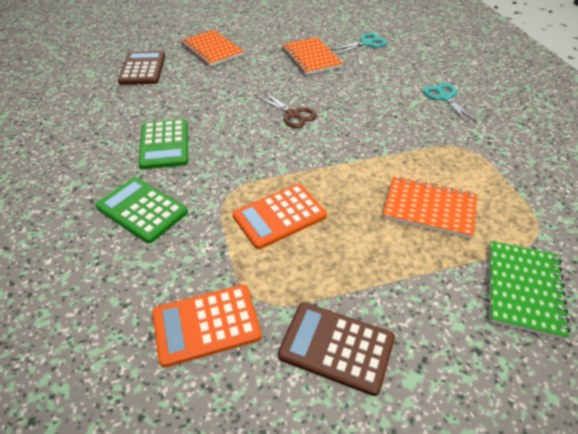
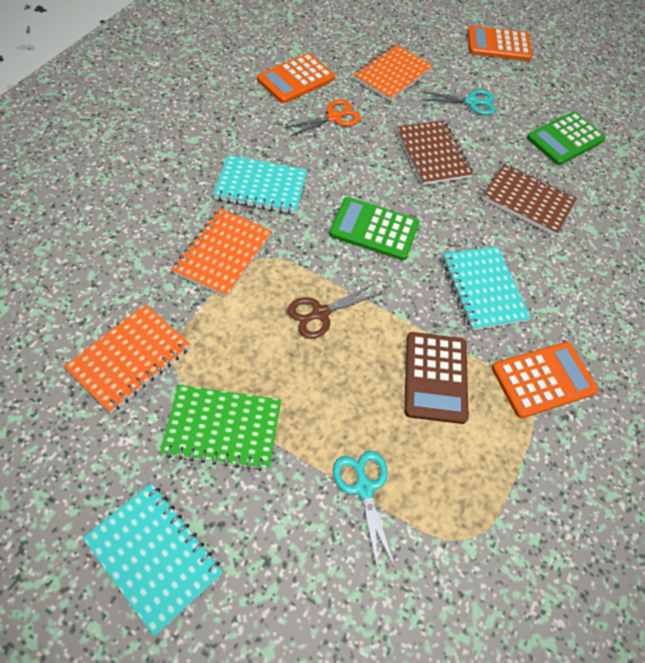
brown calculator: 2 -> 1
brown notebook: 0 -> 2
orange calculator: 2 -> 3
orange scissors: 0 -> 1
turquoise notebook: 0 -> 3

